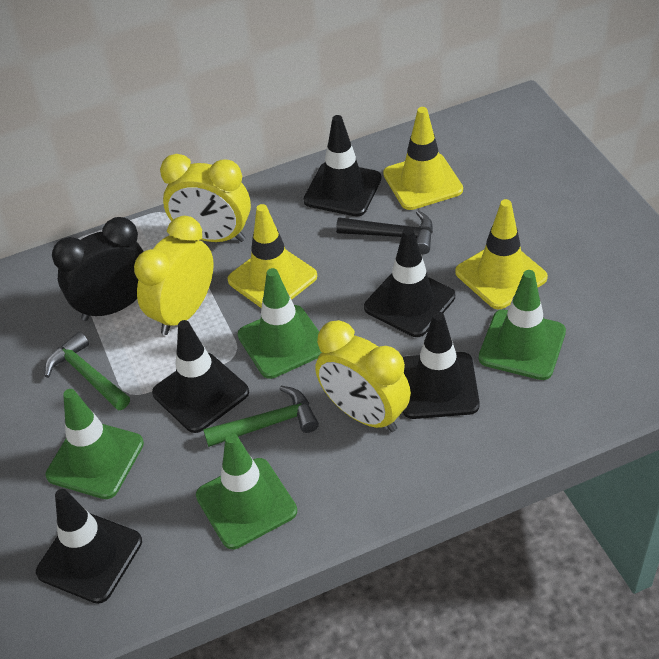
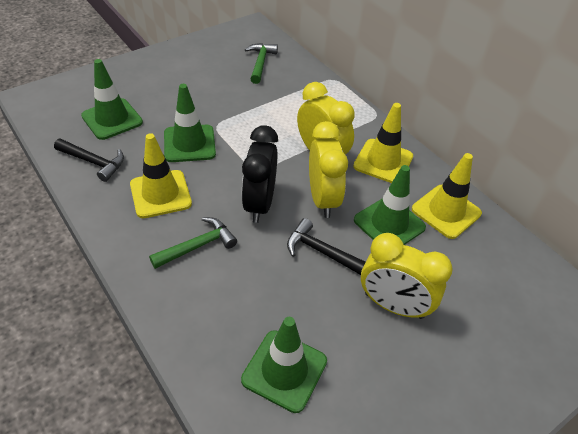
black hammer: 1 -> 2
black traffic cone: 5 -> 0

